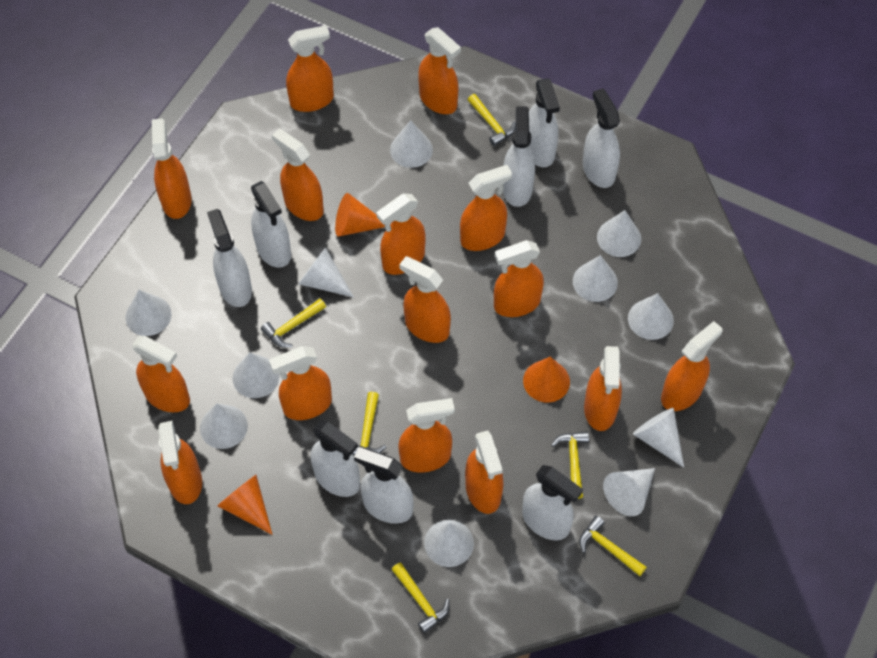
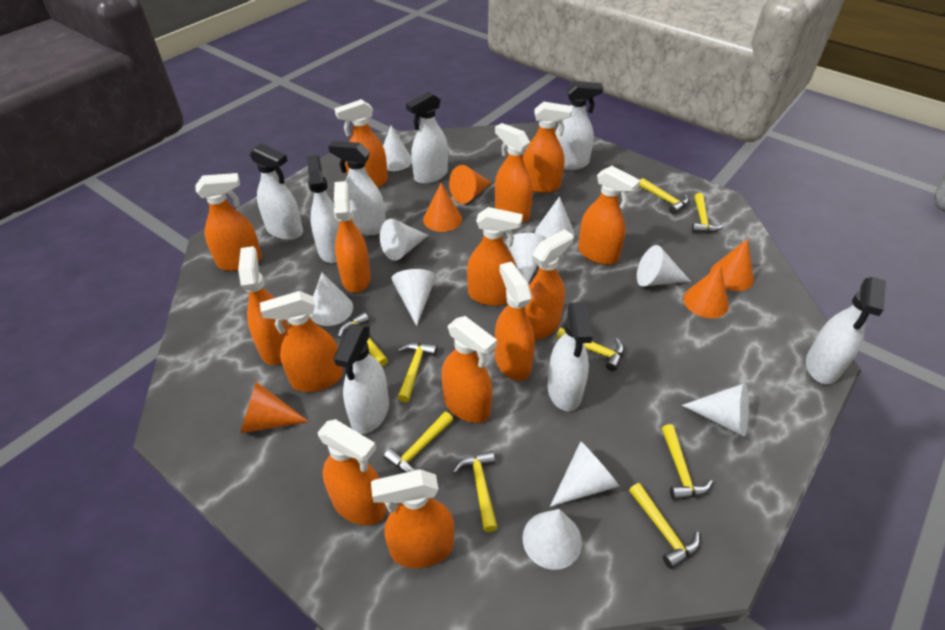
orange cone: 3 -> 5
orange spray bottle: 15 -> 14
white cone: 11 -> 10
yellow hammer: 6 -> 9

